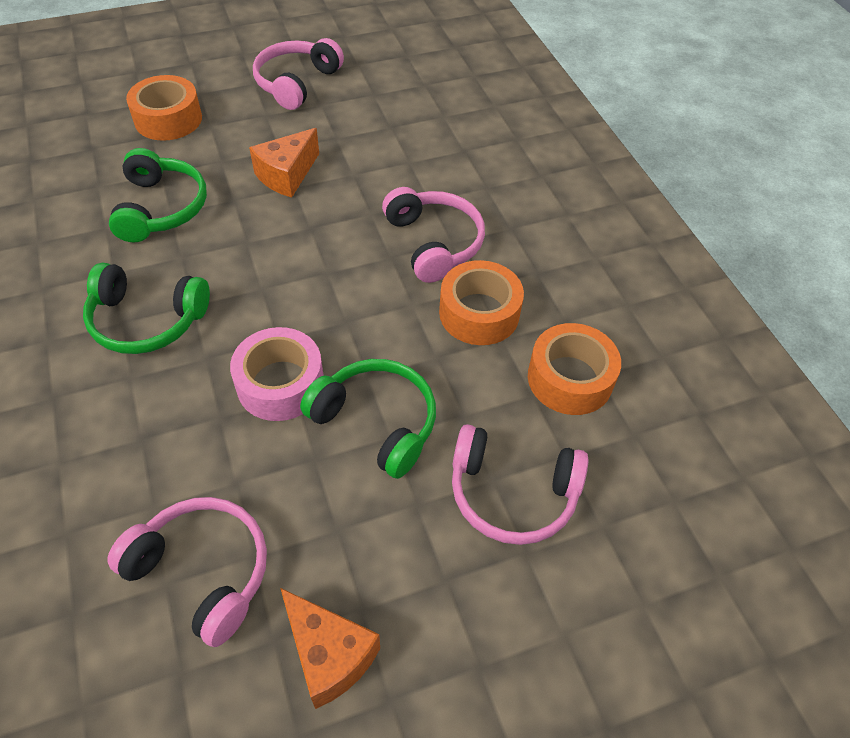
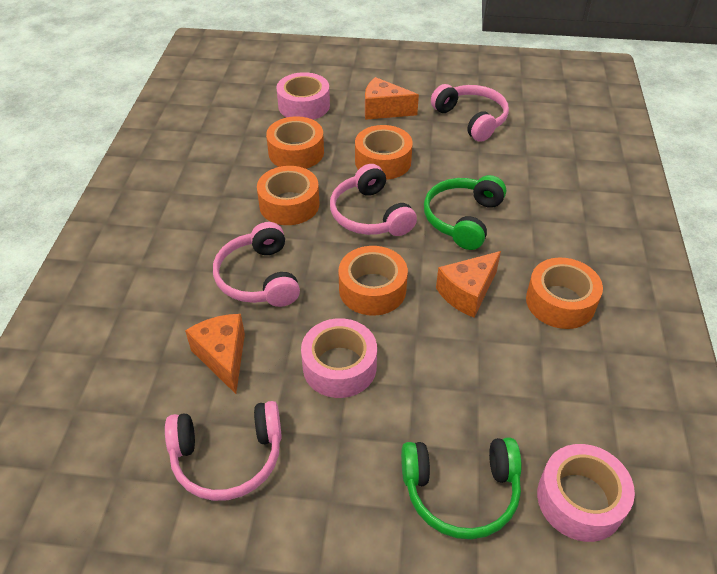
green headphones: 3 -> 2
orange cheese: 2 -> 3
orange tape: 3 -> 5
pink tape: 1 -> 3

